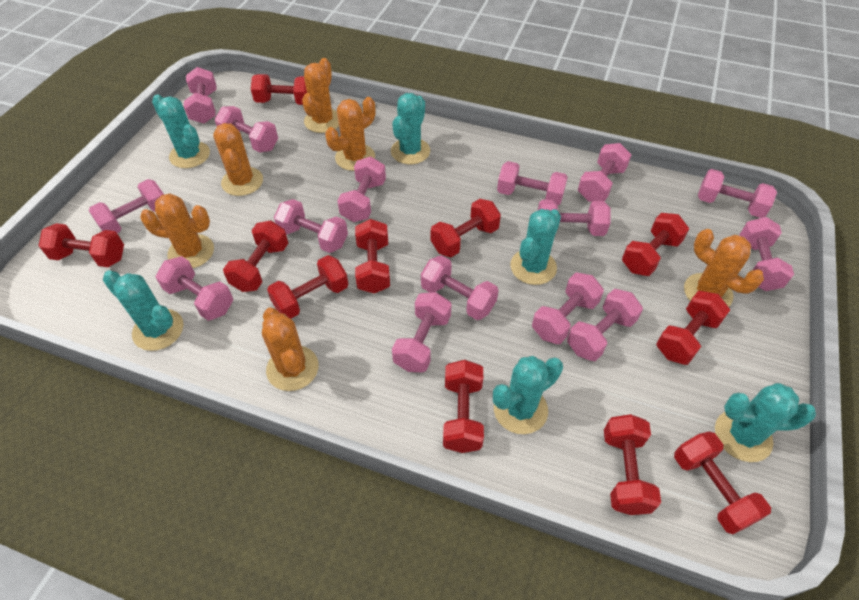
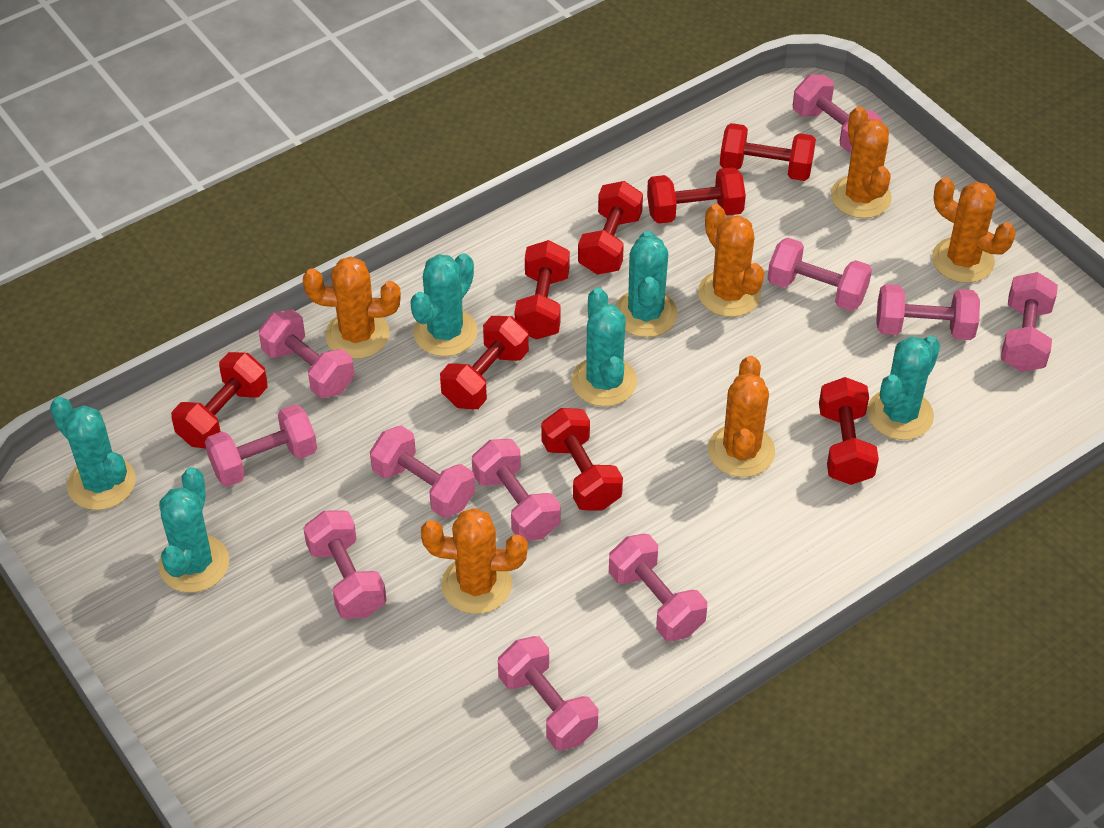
pink dumbbell: 15 -> 11
red dumbbell: 11 -> 8

